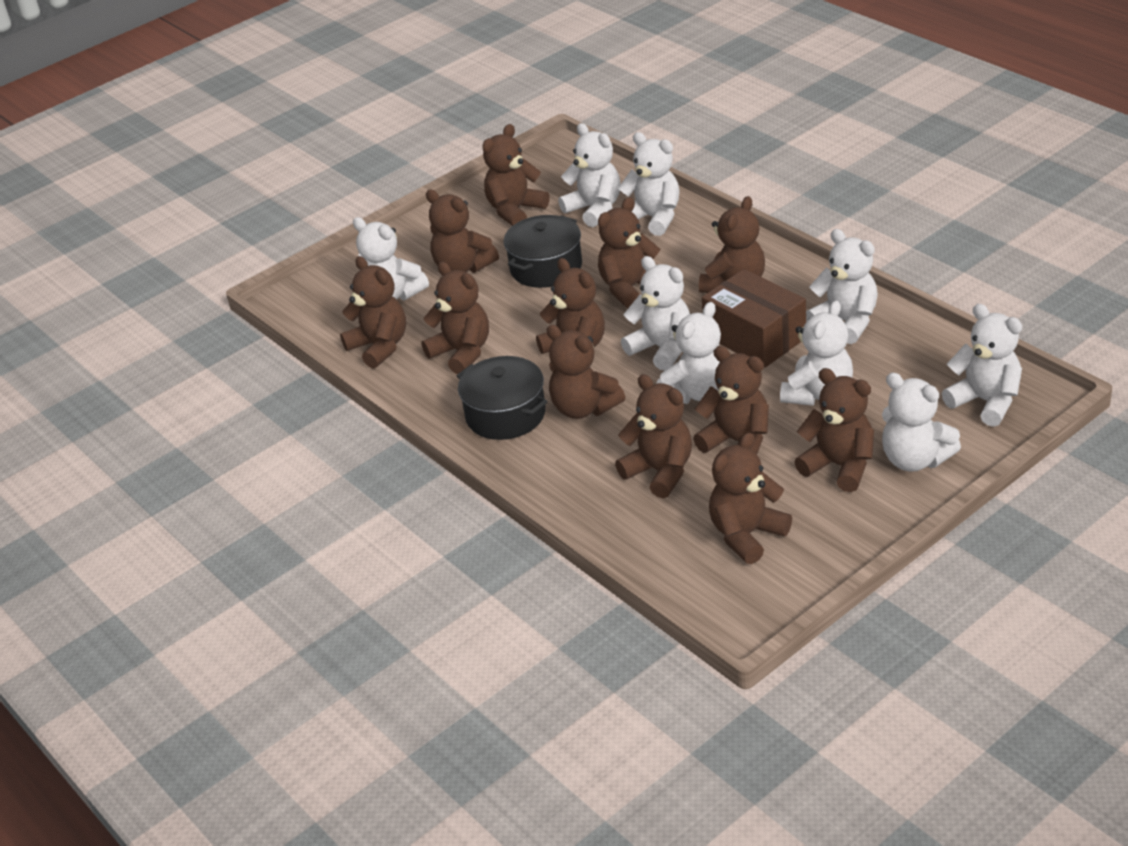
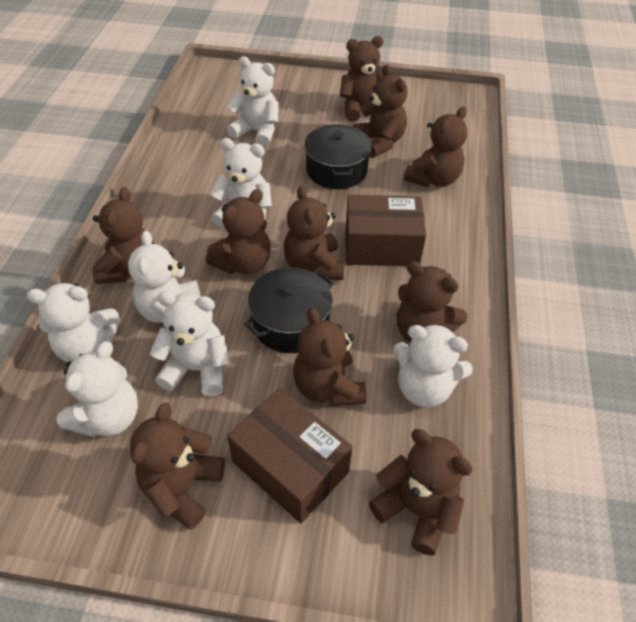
brown box: 1 -> 2
brown teddy bear: 12 -> 10
white teddy bear: 9 -> 7

